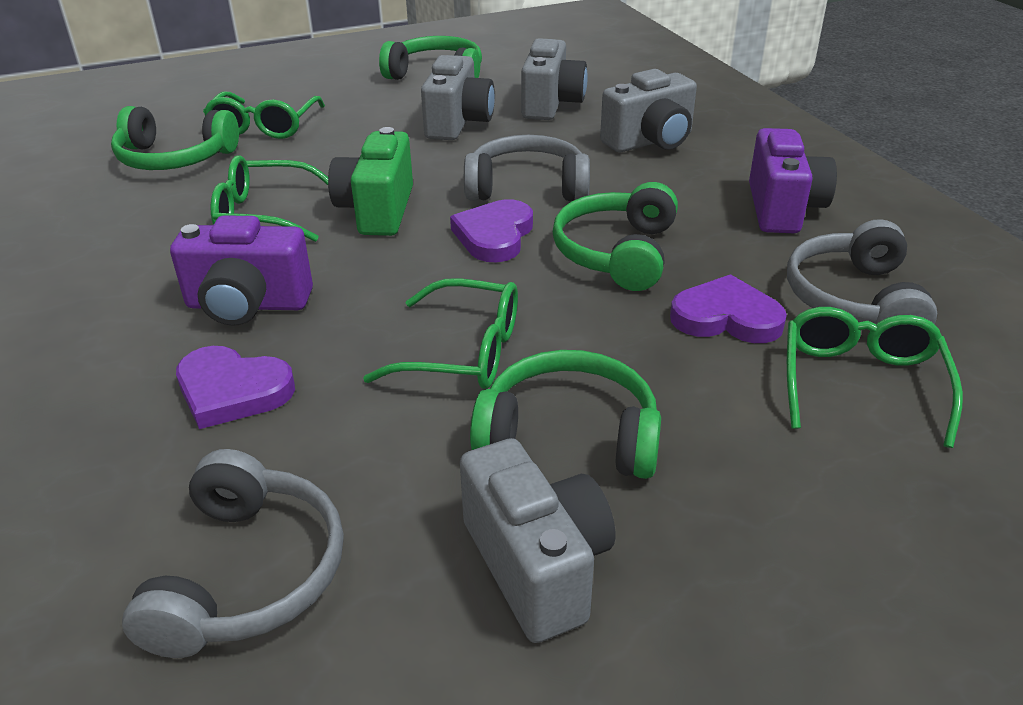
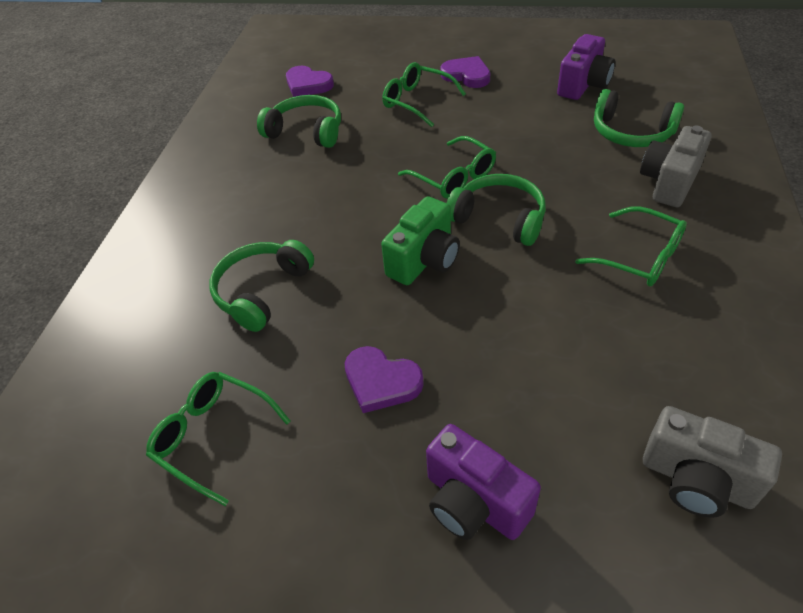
grey camera: 4 -> 2
grey headphones: 3 -> 0

